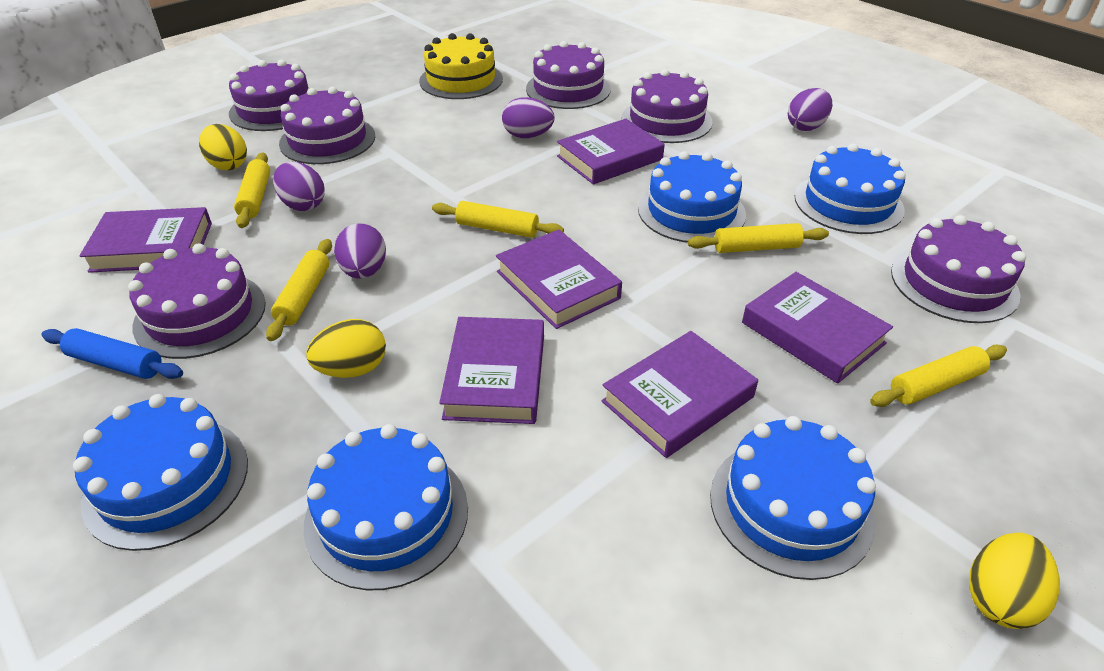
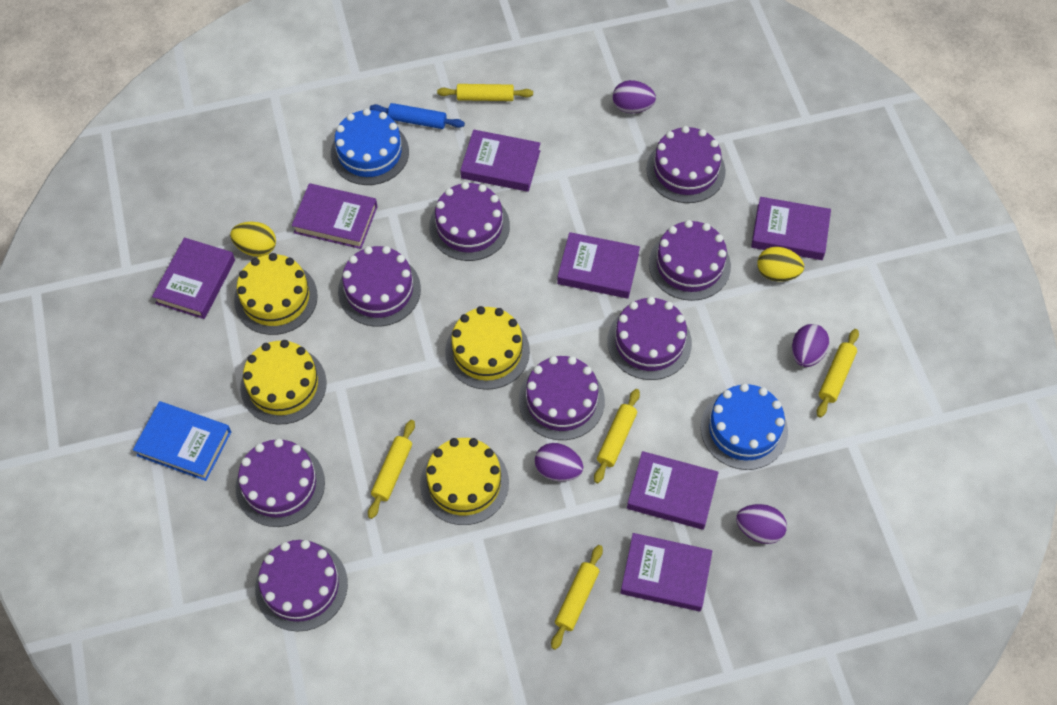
blue book: 0 -> 1
blue cake: 5 -> 2
purple book: 6 -> 7
purple cake: 6 -> 8
yellow cake: 1 -> 4
yellow egg: 3 -> 2

